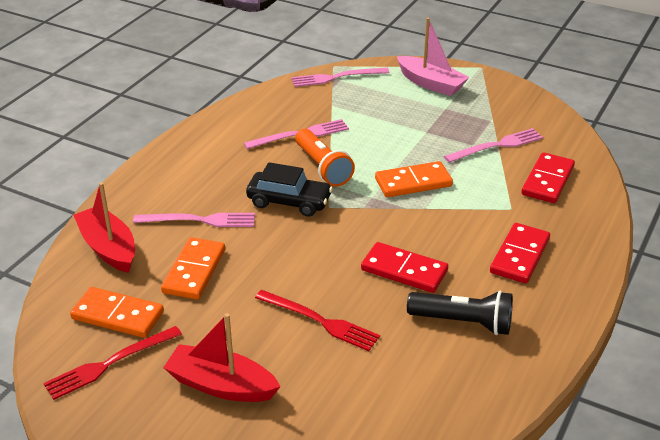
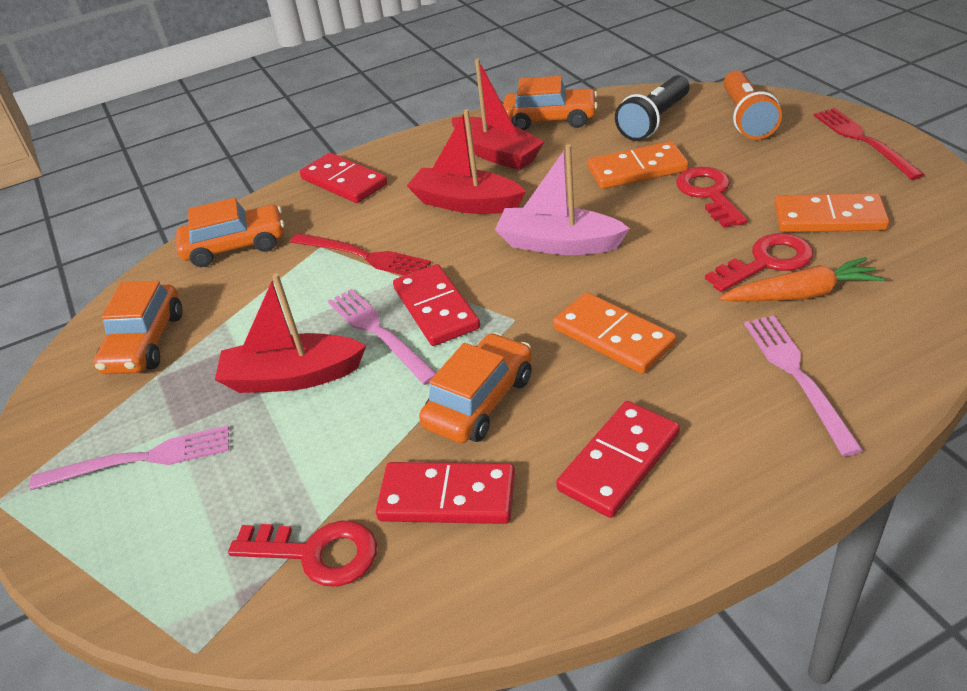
black car: 1 -> 0
orange car: 0 -> 4
orange carrot: 0 -> 1
pink fork: 4 -> 3
red boat: 2 -> 3
red domino: 3 -> 4
red key: 0 -> 3

